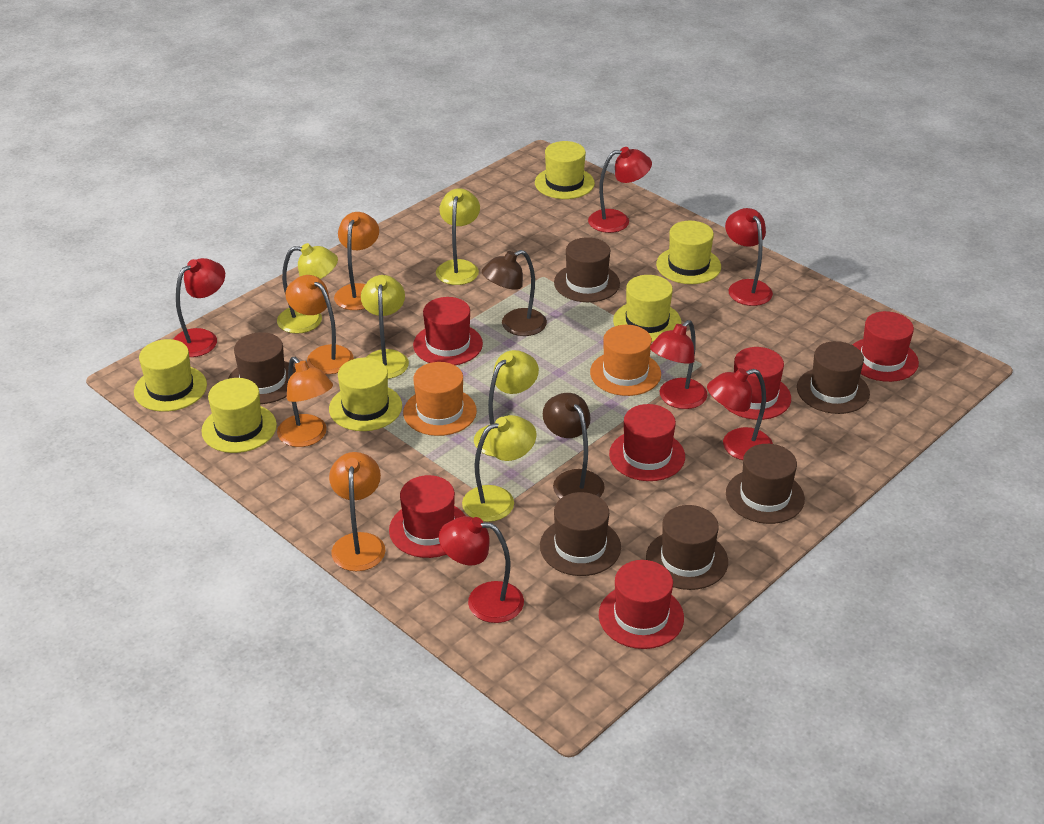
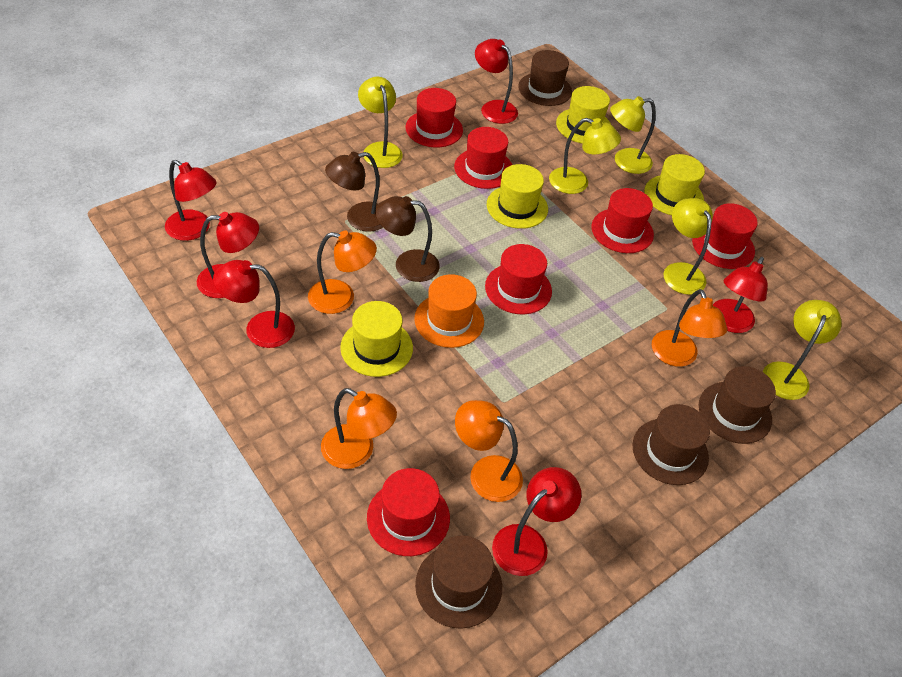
brown hat: 6 -> 4
orange hat: 2 -> 1
yellow hat: 6 -> 4

